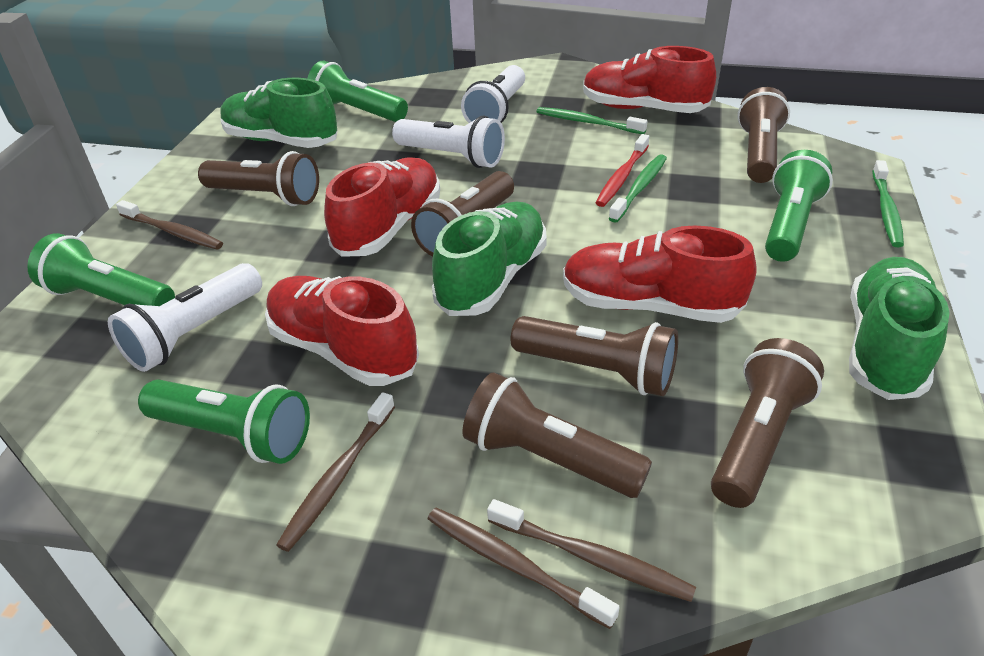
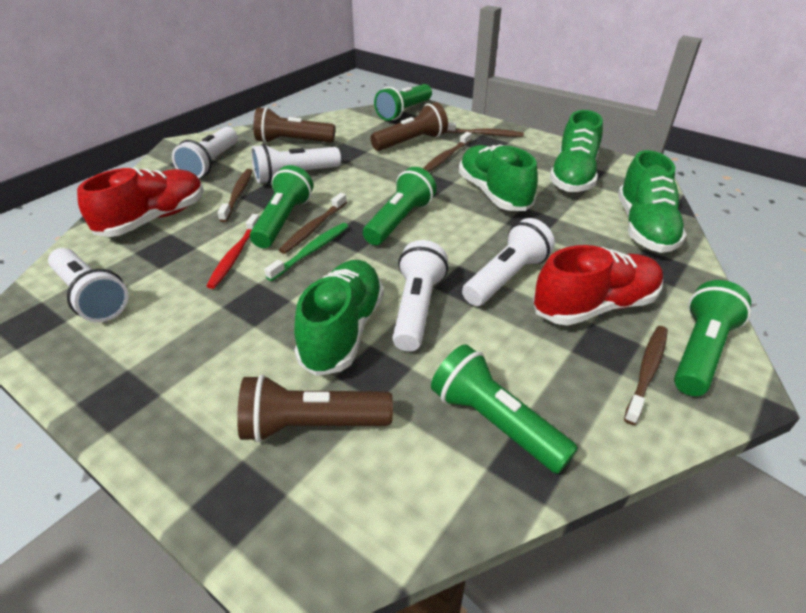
brown flashlight: 6 -> 3
brown toothbrush: 4 -> 5
green flashlight: 4 -> 5
green shoe: 3 -> 4
green toothbrush: 3 -> 1
red shoe: 4 -> 2
white flashlight: 3 -> 5

